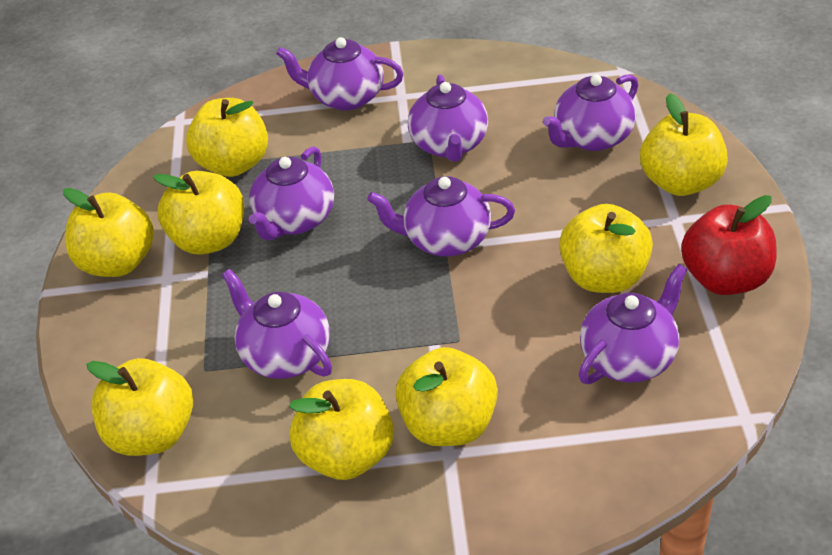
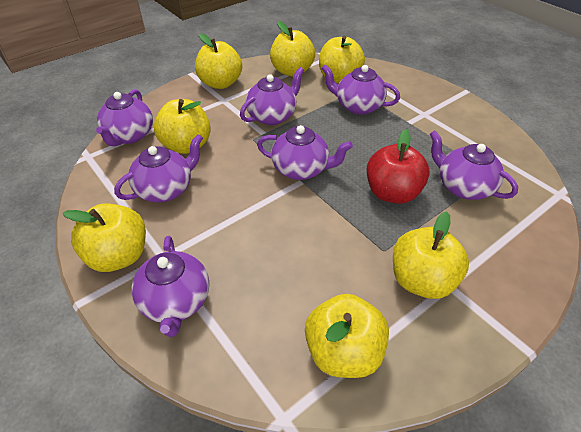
yellow apple: 8 -> 7

